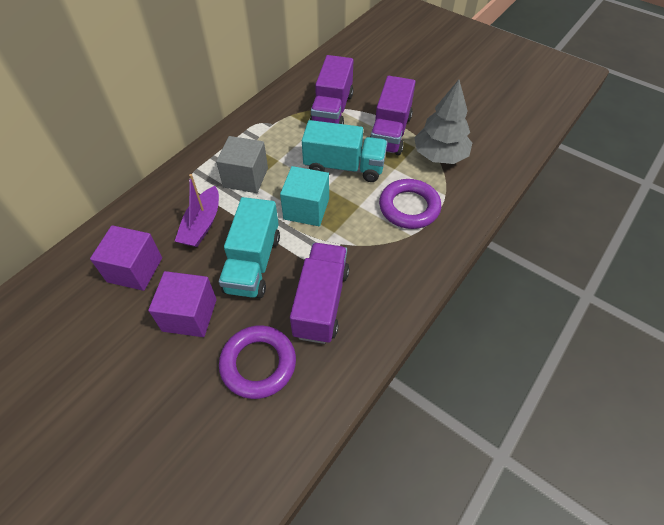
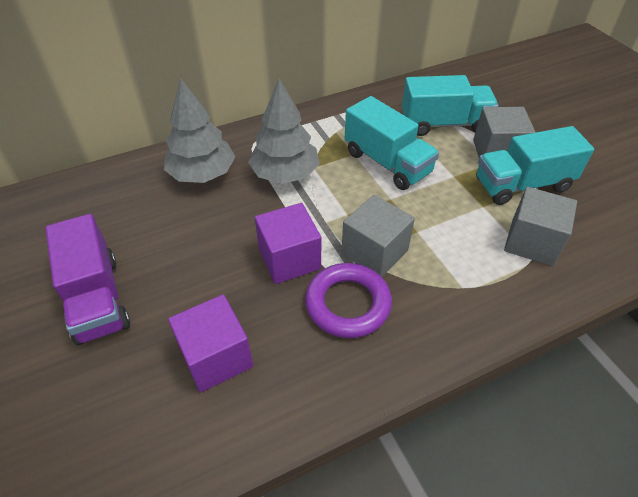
grey cube: 1 -> 3
grey tree: 1 -> 2
purple boat: 1 -> 0
purple ring: 2 -> 1
purple truck: 3 -> 1
turquoise cube: 1 -> 0
turquoise truck: 2 -> 3

